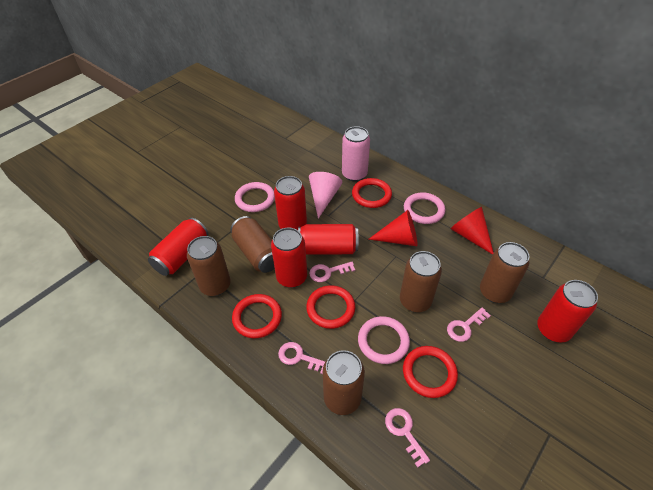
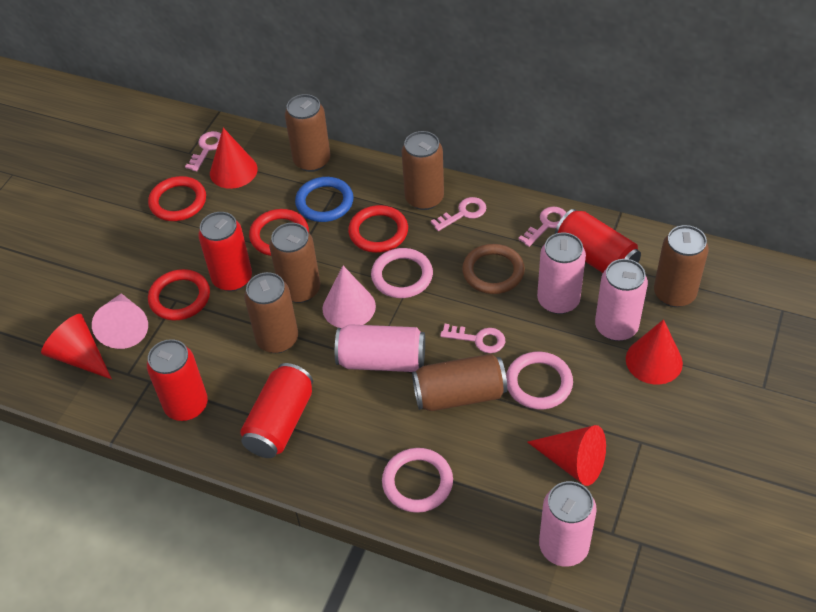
blue ring: 0 -> 1
brown can: 5 -> 6
brown ring: 0 -> 1
pink can: 1 -> 4
pink cone: 1 -> 2
red can: 5 -> 4
red cone: 2 -> 4

